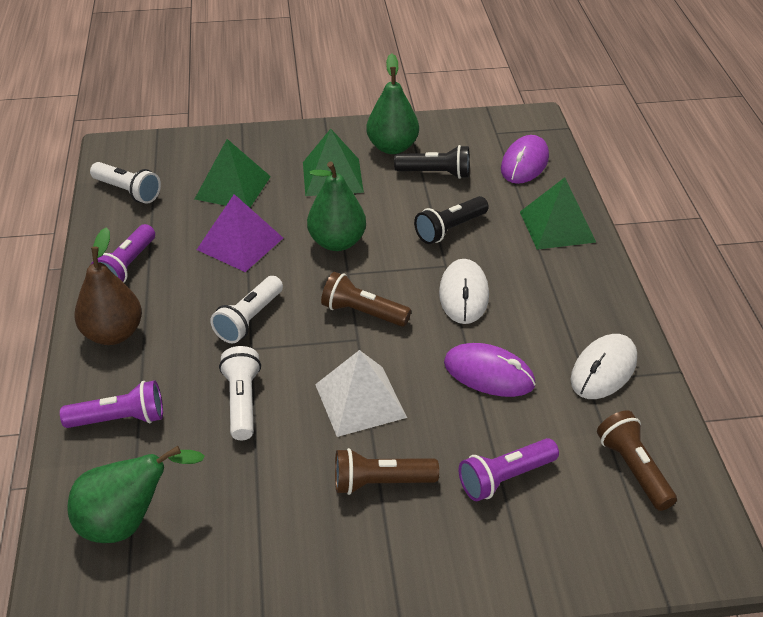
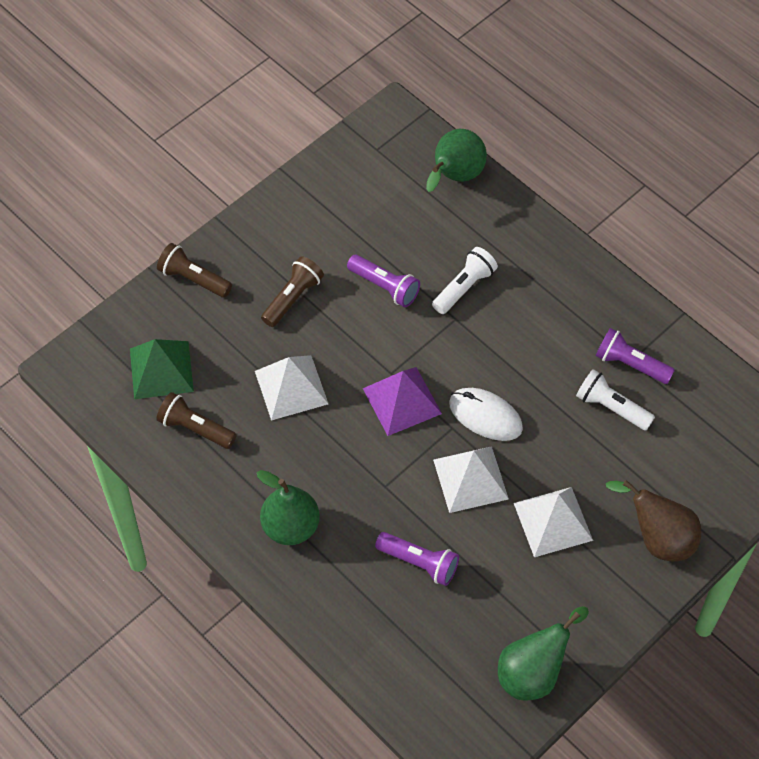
black flashlight: 2 -> 0
green pyramid: 3 -> 1
purple mouse: 2 -> 0
white flashlight: 3 -> 2
white mouse: 2 -> 1
white pyramid: 1 -> 3

